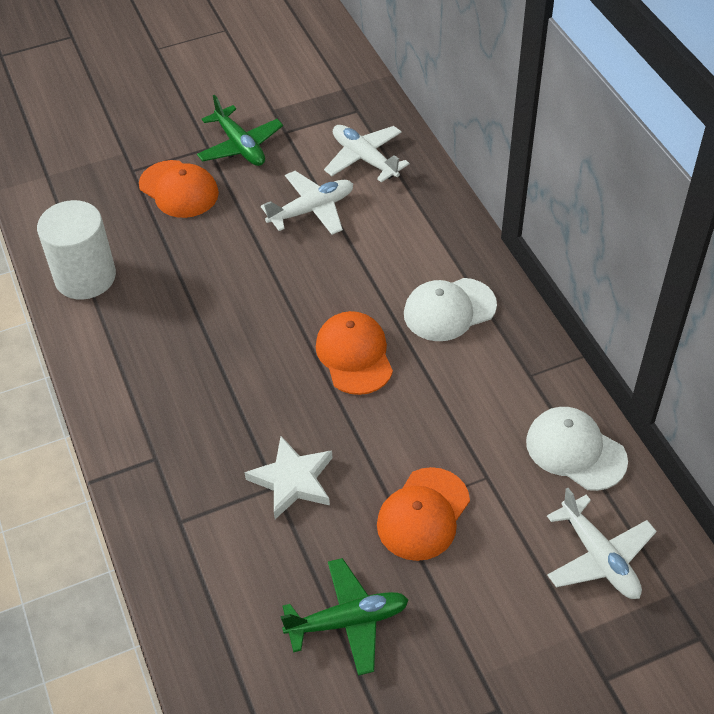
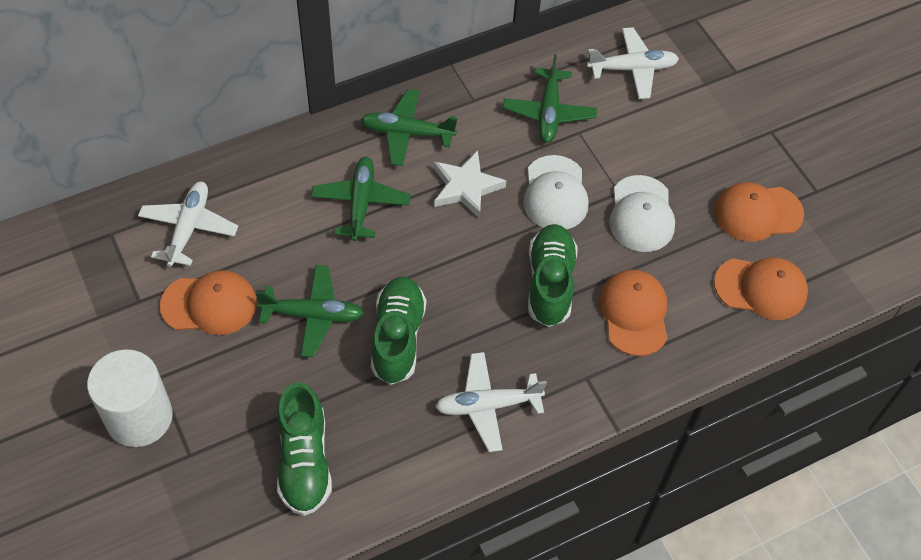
green plane: 2 -> 4
green shoe: 0 -> 3
orange cap: 3 -> 4

